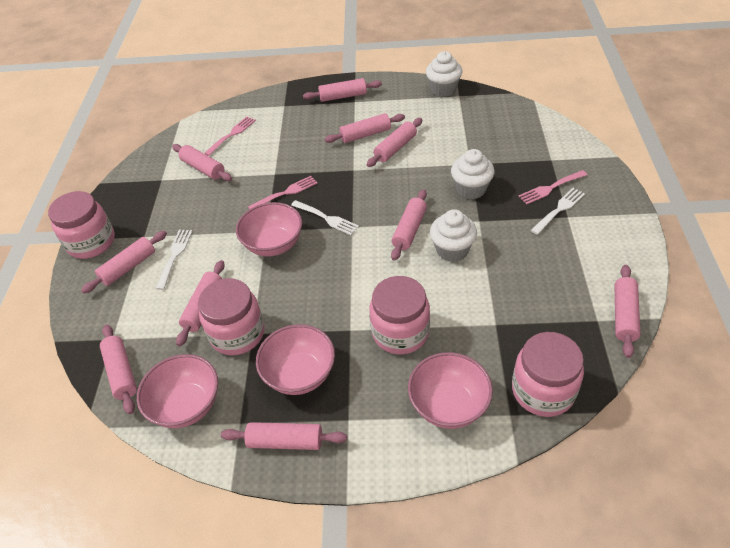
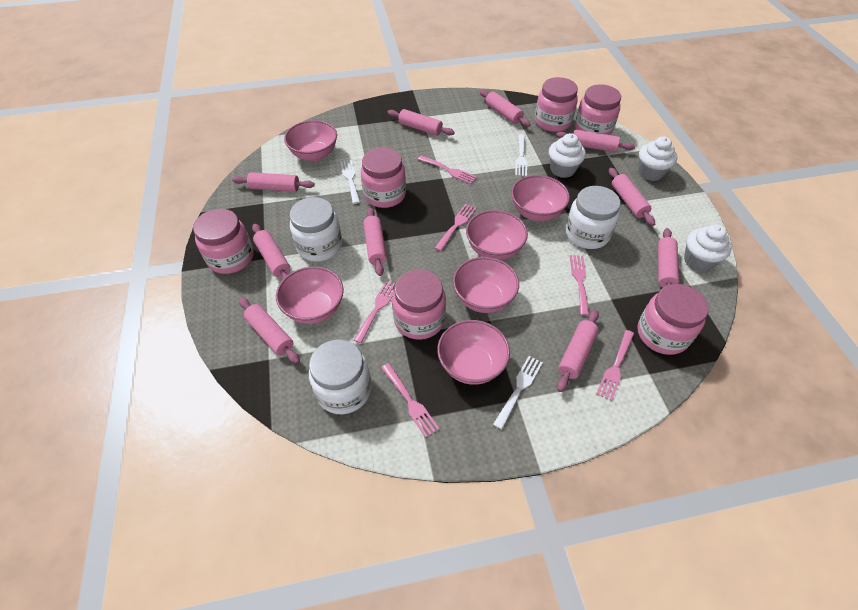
pink bowl: 4 -> 6
pink fork: 3 -> 6
pink jar: 4 -> 6
white jar: 0 -> 3

